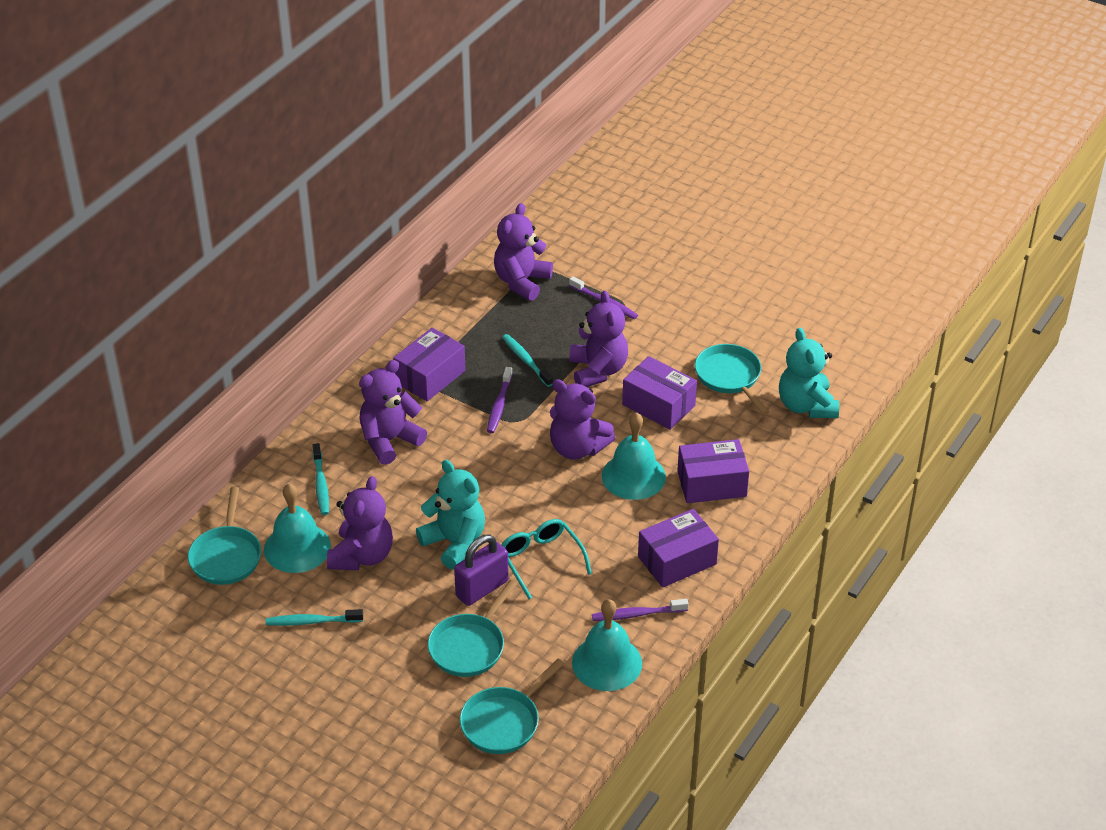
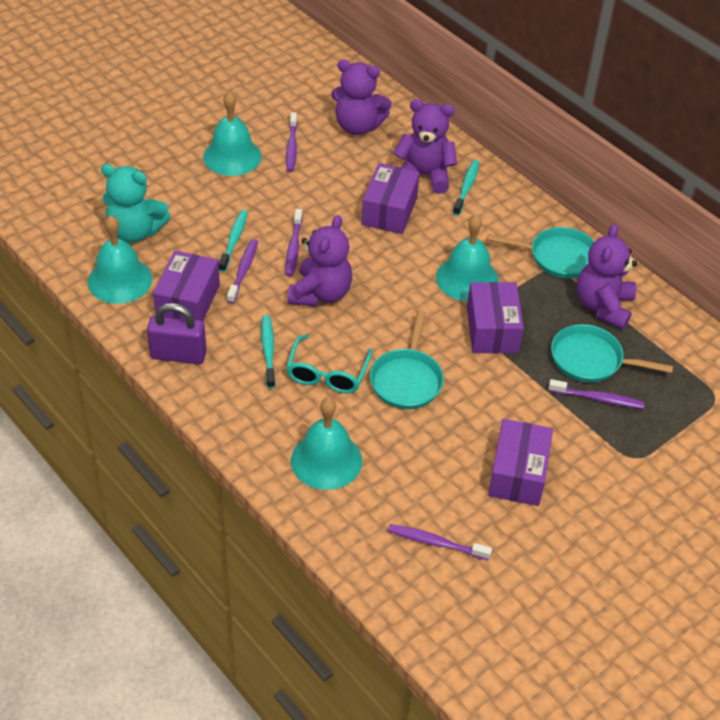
purple teddy bear: 5 -> 4
purple toothbrush: 3 -> 5
turquoise bell: 3 -> 4
turquoise pan: 4 -> 3
turquoise teddy bear: 2 -> 1

